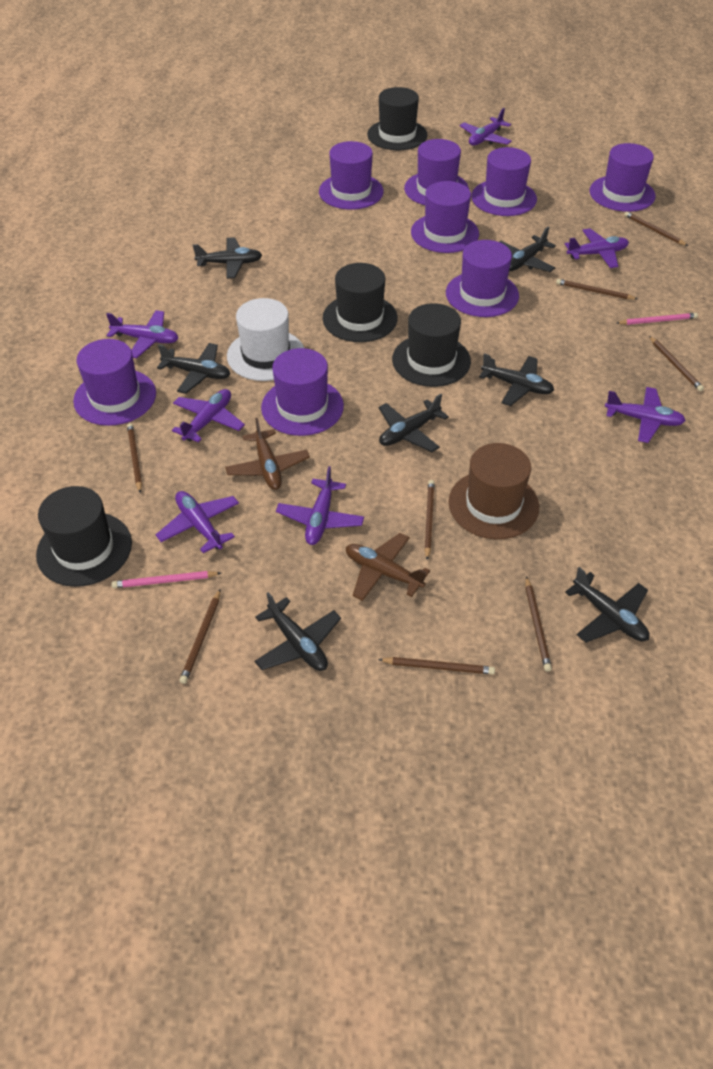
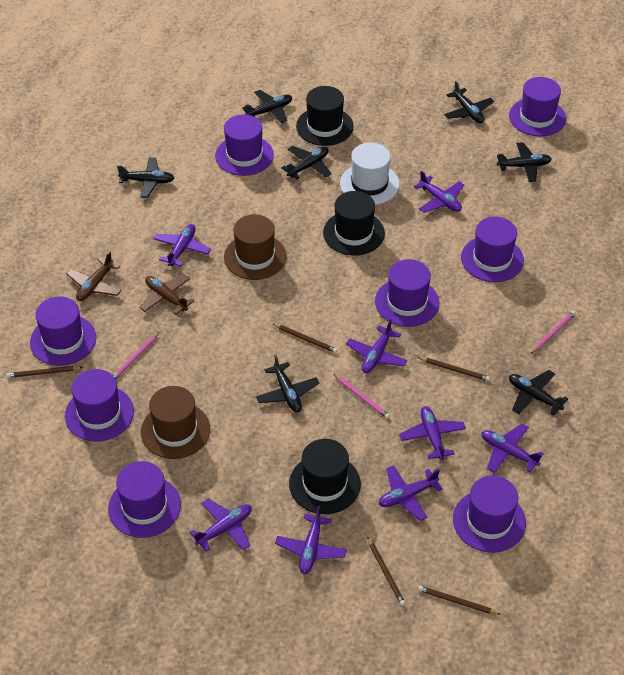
black hat: 4 -> 3
brown hat: 1 -> 2
brown pencil: 8 -> 5
pink pencil: 2 -> 3
purple plane: 7 -> 8

